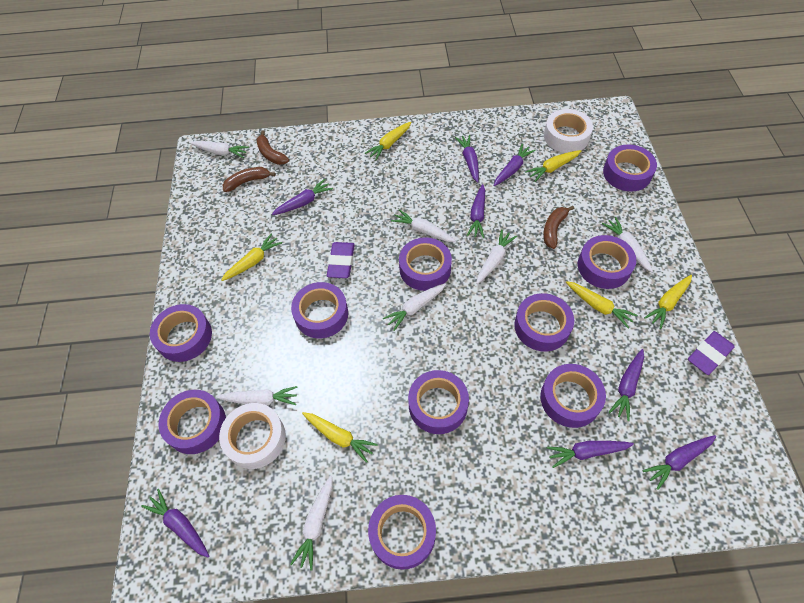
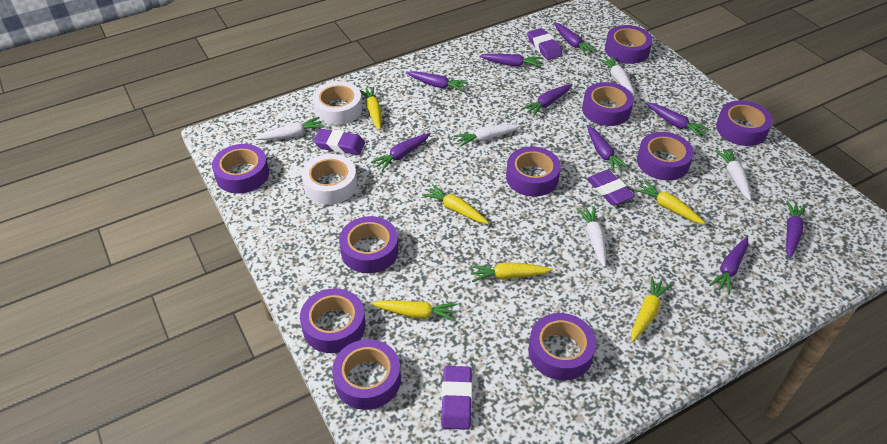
brown banana: 3 -> 0
purple carrot: 8 -> 9
purple eraser: 2 -> 4
white carrot: 7 -> 5

